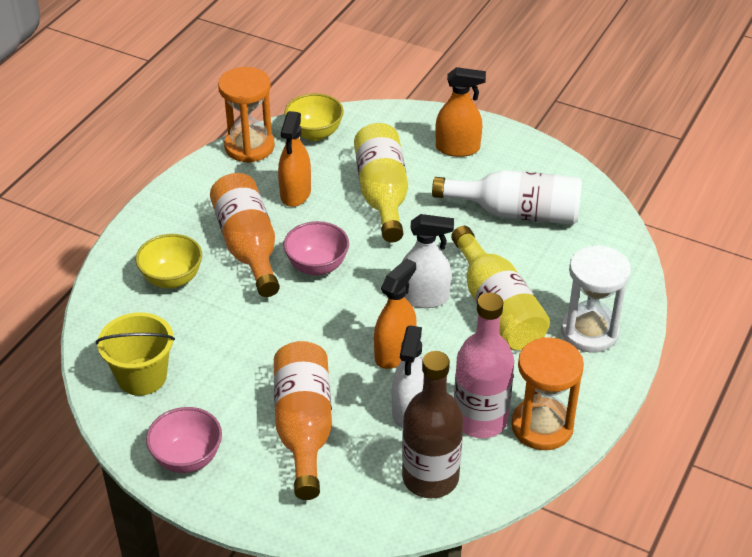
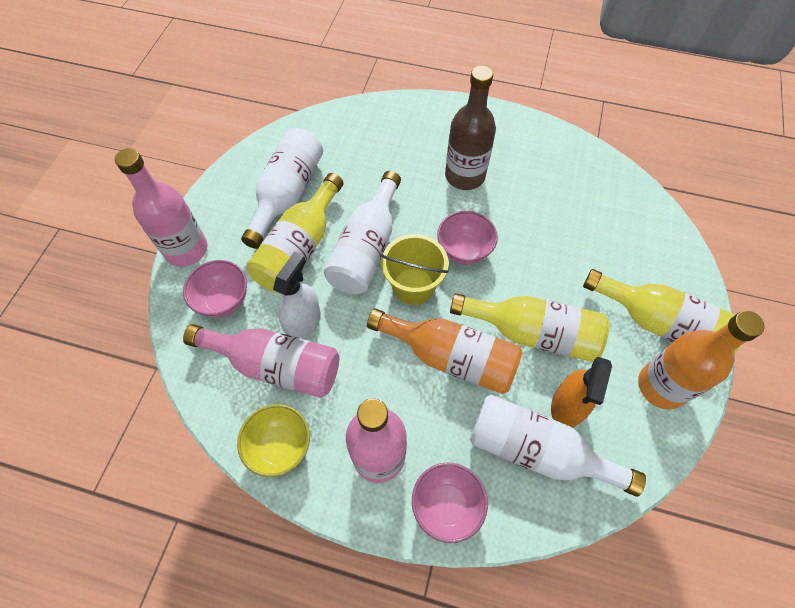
orange hourglass: 2 -> 0
orange spray bottle: 3 -> 1
pink bottle: 1 -> 3
pink bowl: 2 -> 3
white bottle: 1 -> 3
white hourglass: 1 -> 0
white spray bottle: 2 -> 1
yellow bottle: 2 -> 3
yellow bowl: 2 -> 1

